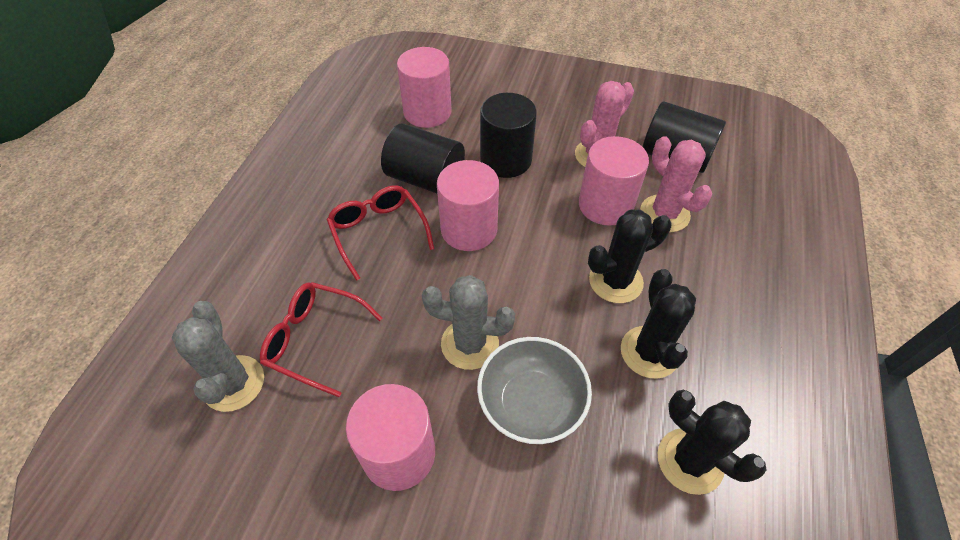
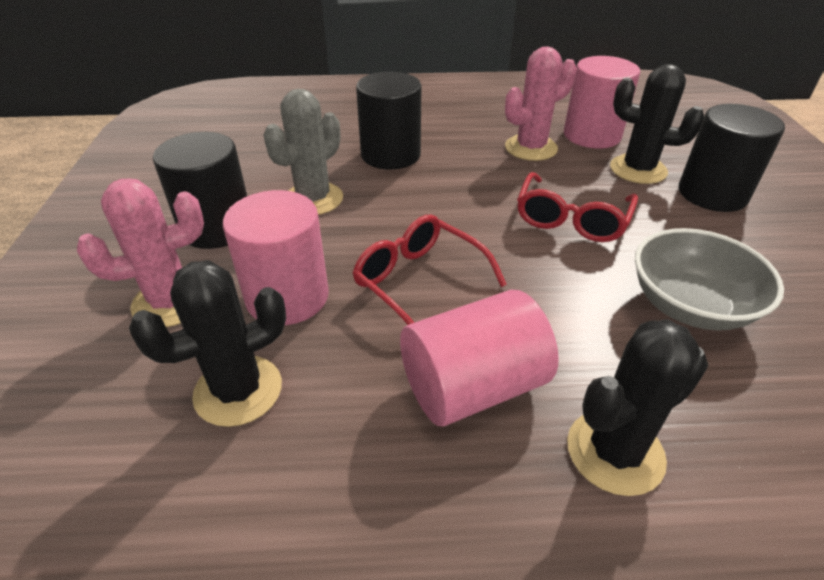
grey cactus: 2 -> 1
pink cylinder: 4 -> 3

